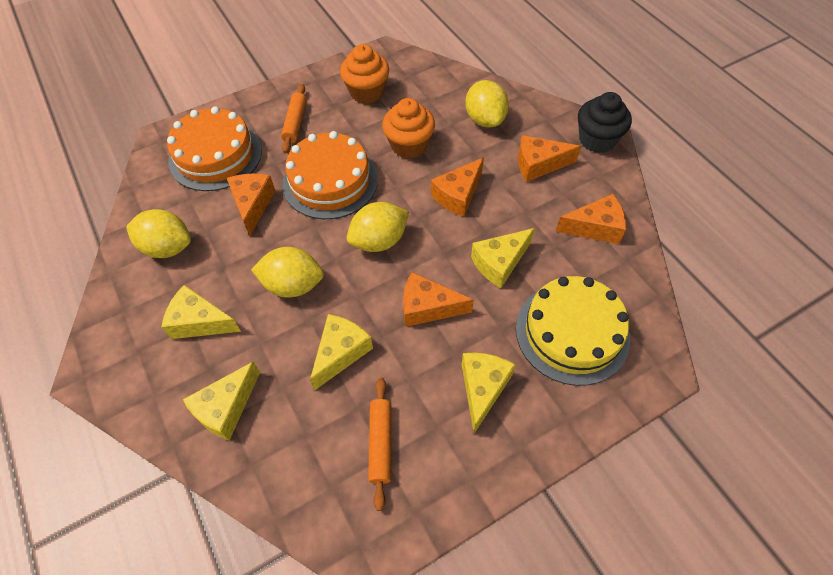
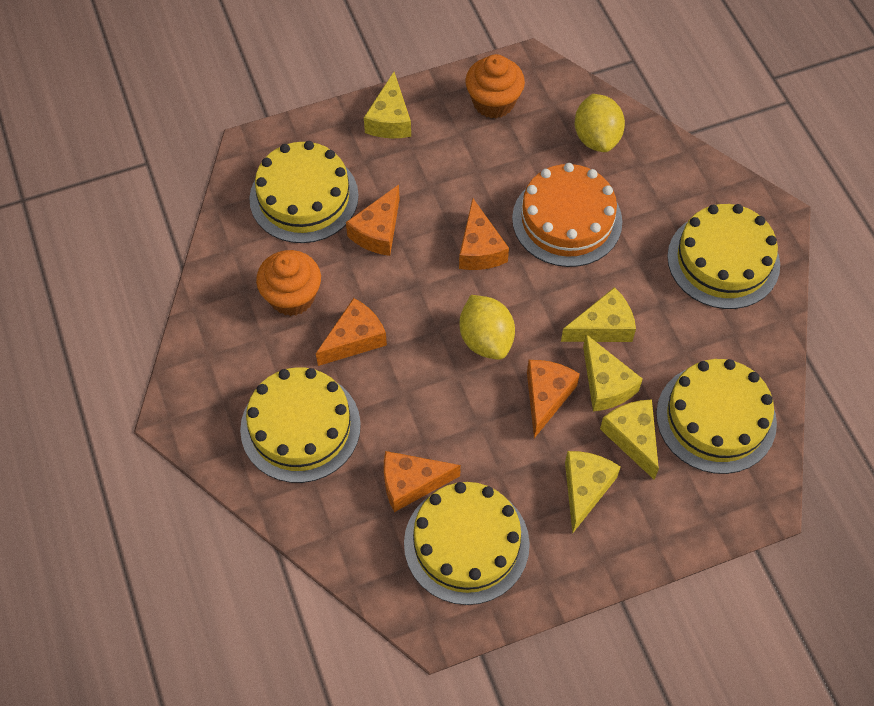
black cupcake: 1 -> 0
orange cake: 2 -> 1
orange rolling pin: 2 -> 0
yellow cake: 1 -> 5
yellow lemon: 4 -> 2

